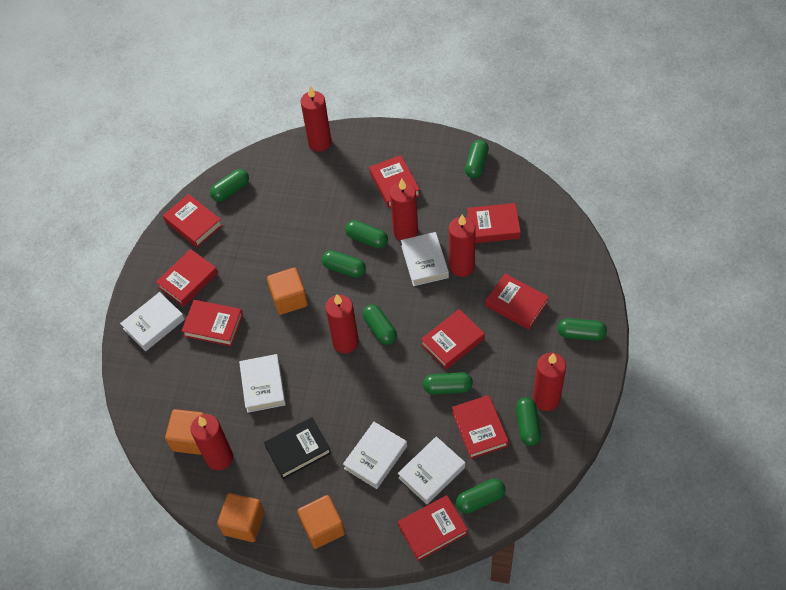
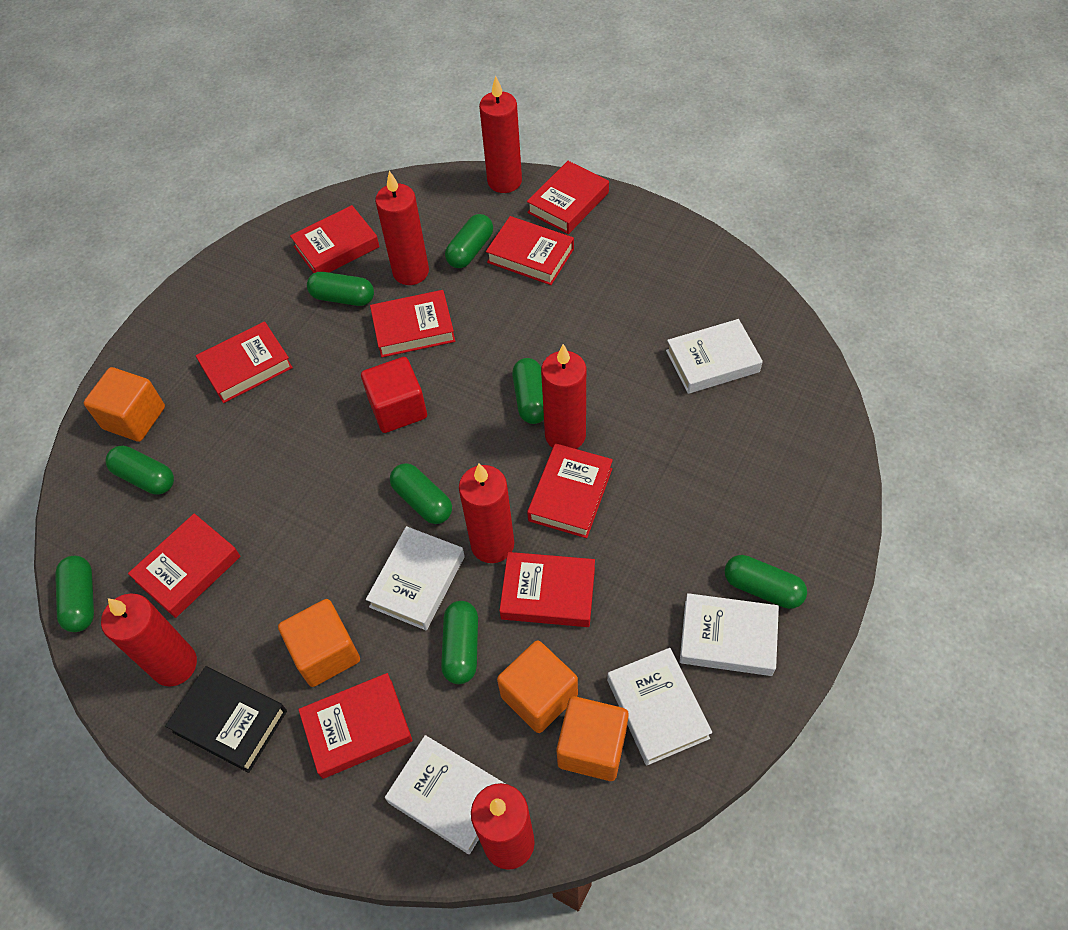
green capsule: 9 -> 8
red cube: 0 -> 1

